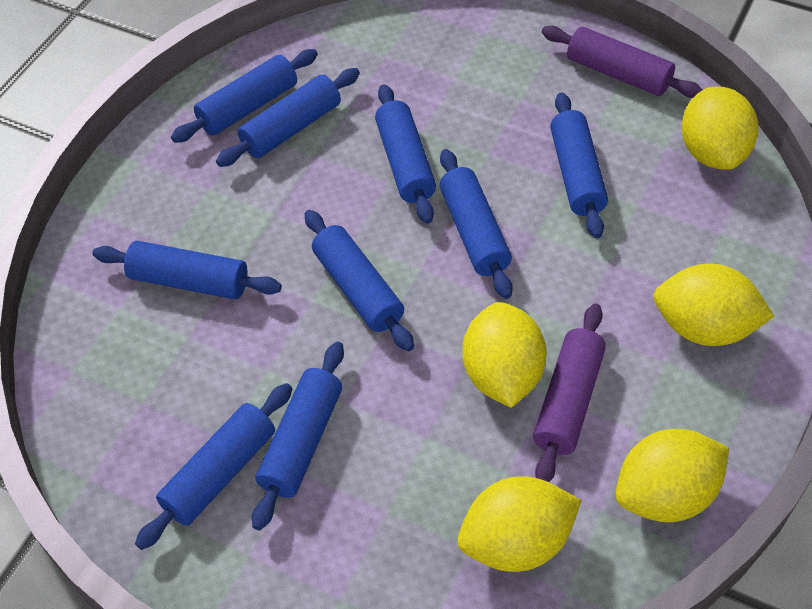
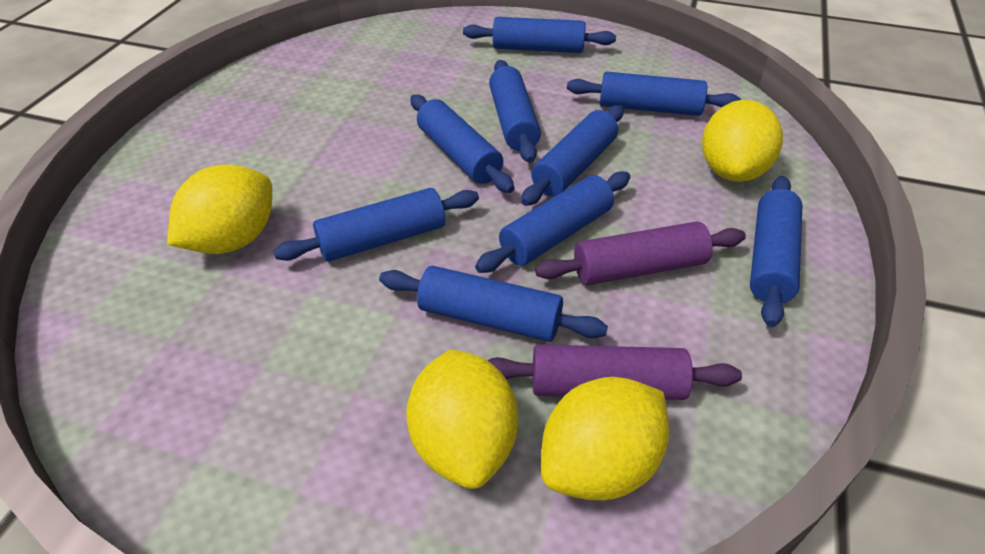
yellow lemon: 5 -> 4

